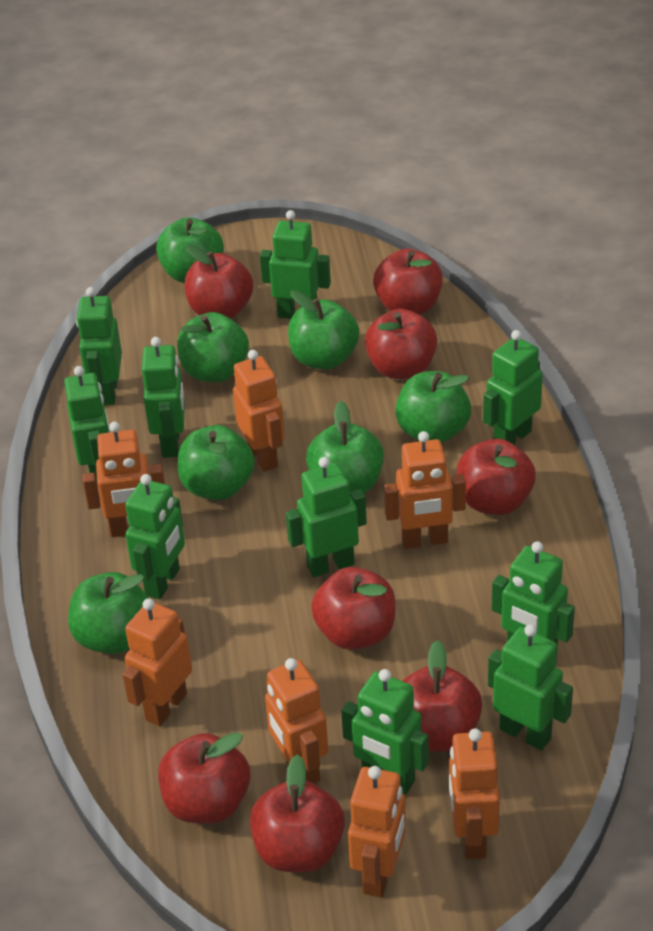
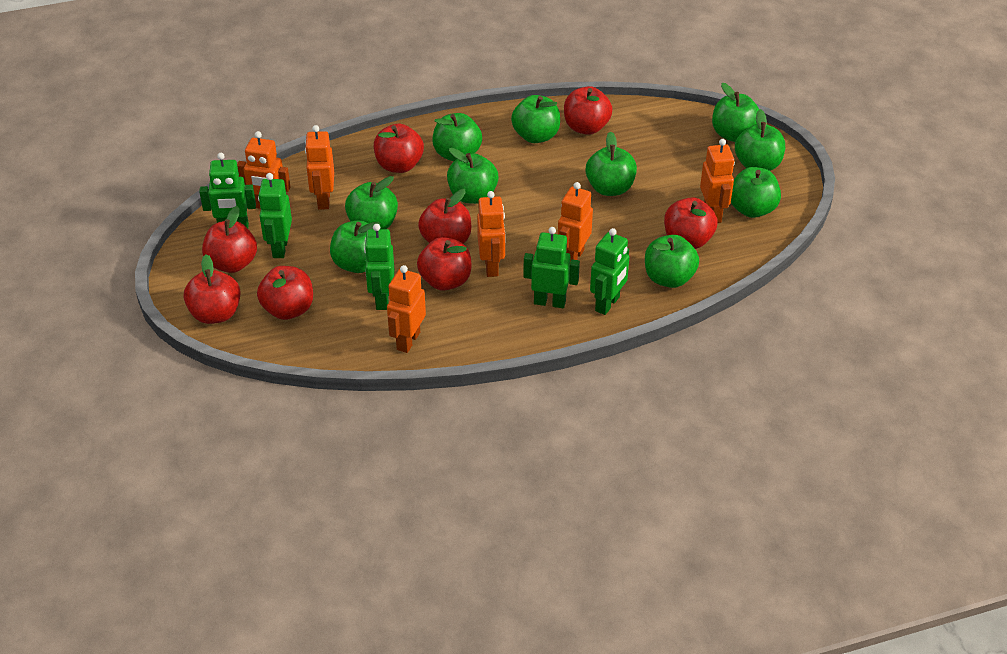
green apple: 7 -> 10
green robot: 10 -> 5
orange robot: 7 -> 6

